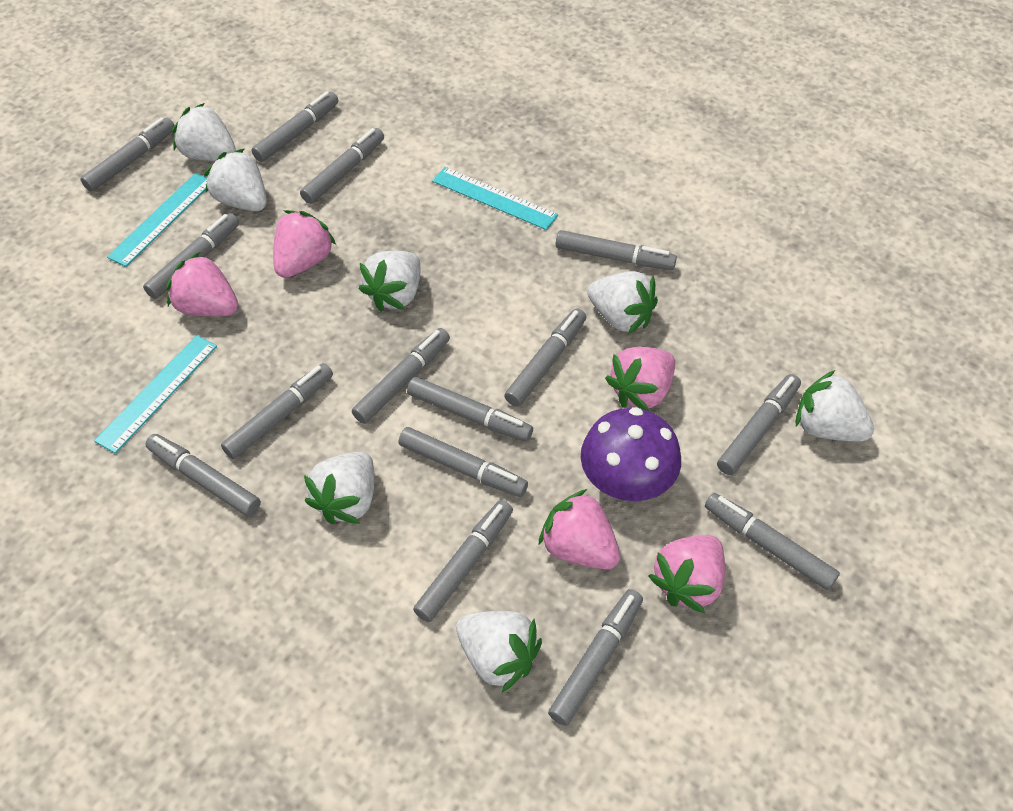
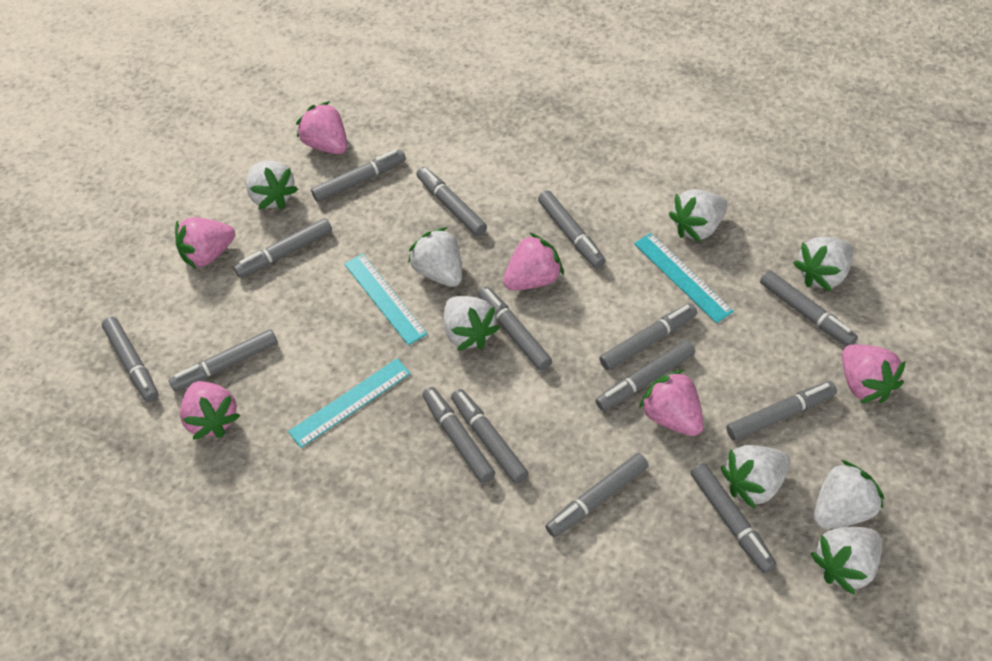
pink strawberry: 5 -> 6
purple mushroom: 1 -> 0
white strawberry: 7 -> 8

